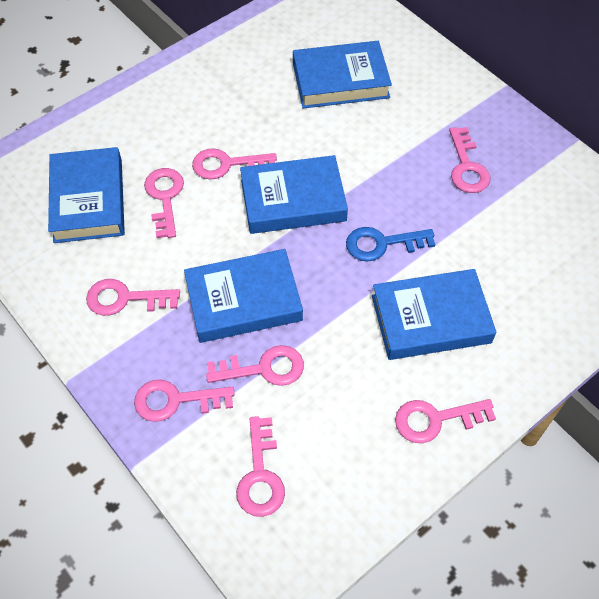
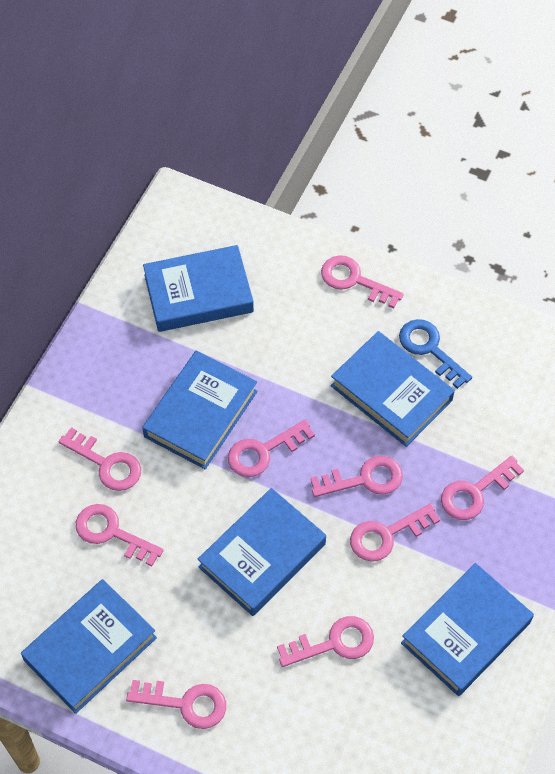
blue book: 5 -> 6
pink key: 8 -> 9

